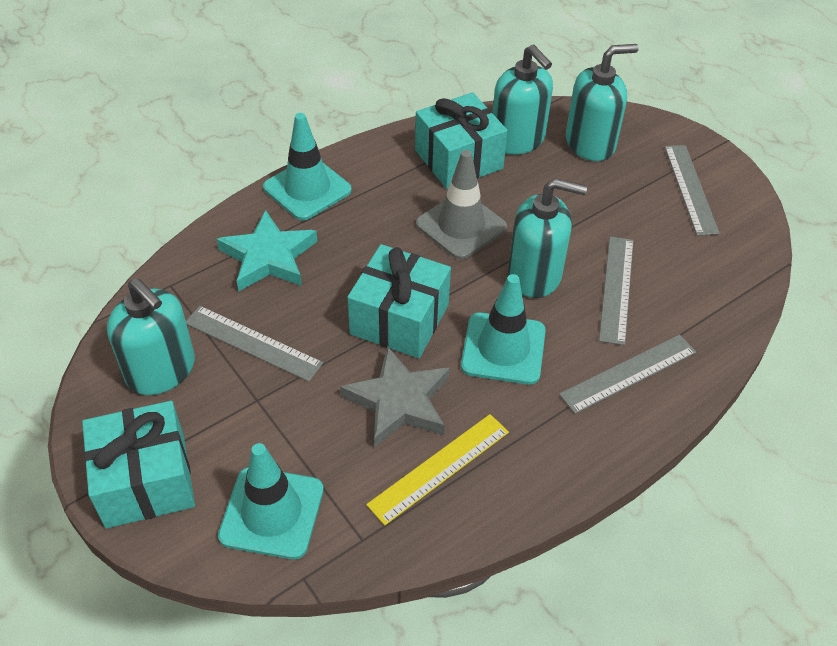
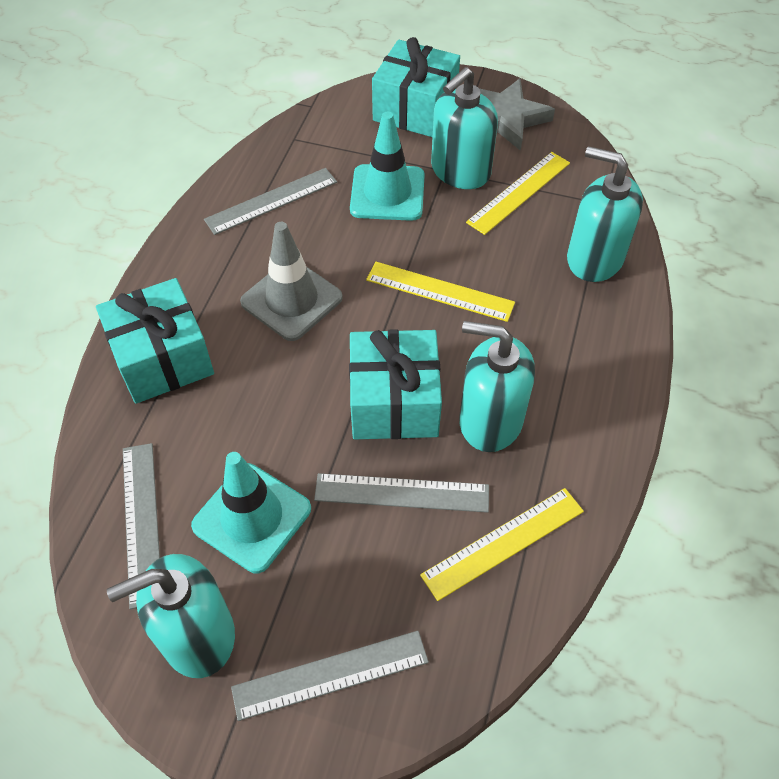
turquoise star: 1 -> 0
turquoise traffic cone: 3 -> 2
yellow ruler: 1 -> 3

